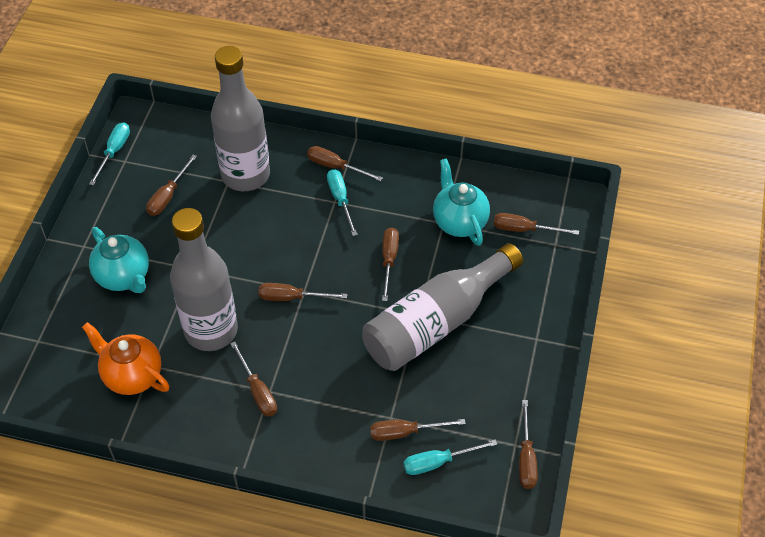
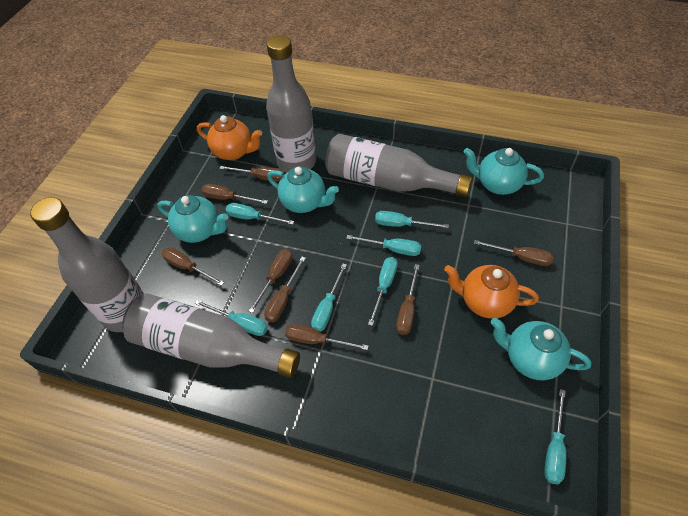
grey bottle: 3 -> 4
orange teapot: 1 -> 2
turquoise screwdriver: 3 -> 7
turquoise teapot: 2 -> 4

